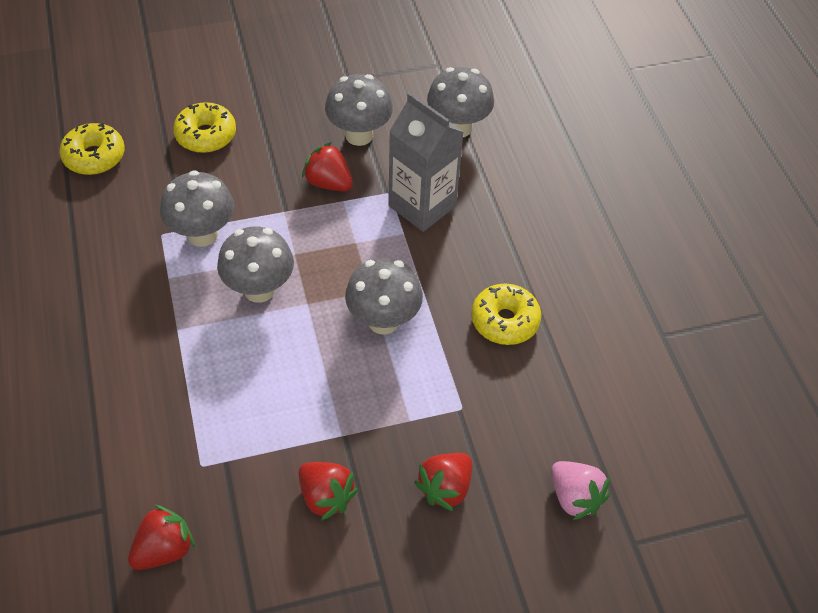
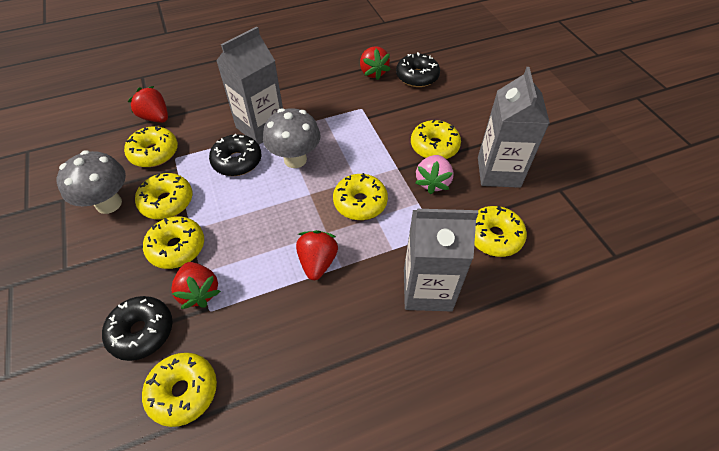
black donut: 0 -> 3
grey carton: 1 -> 3
grey mushroom: 5 -> 2
yellow donut: 3 -> 7

